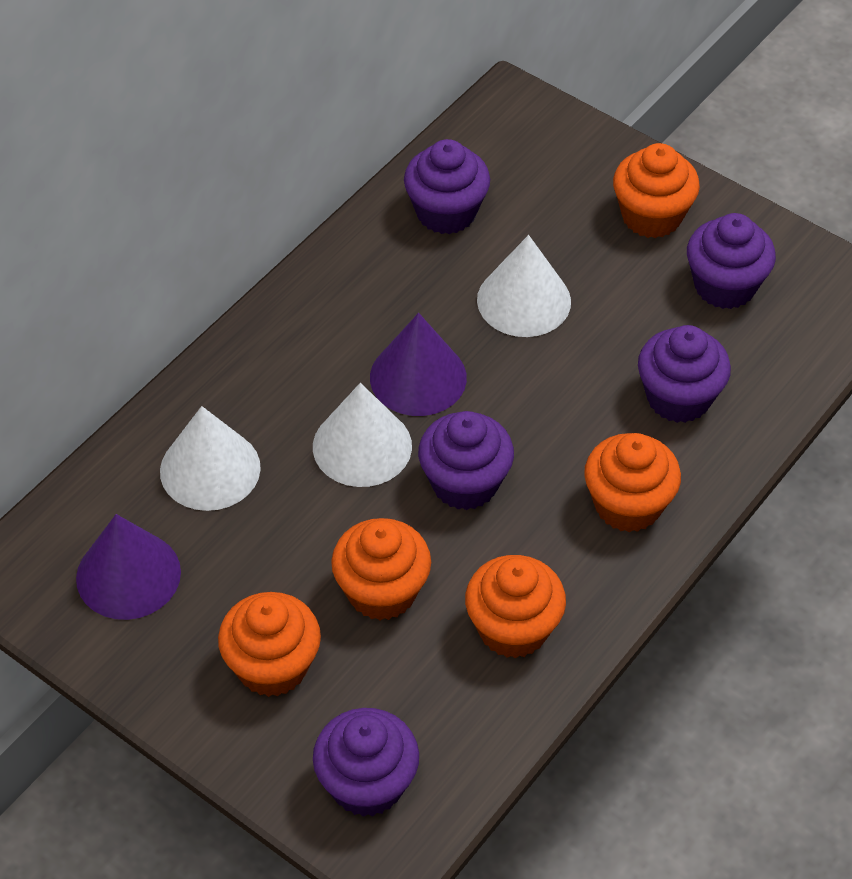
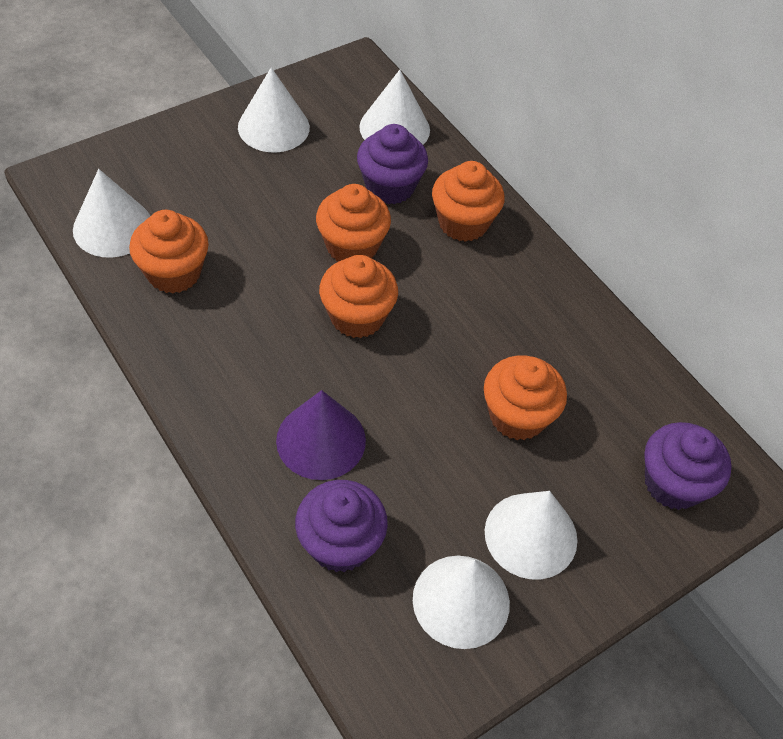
purple cone: 2 -> 1
purple cupcake: 5 -> 3
white cone: 3 -> 5

